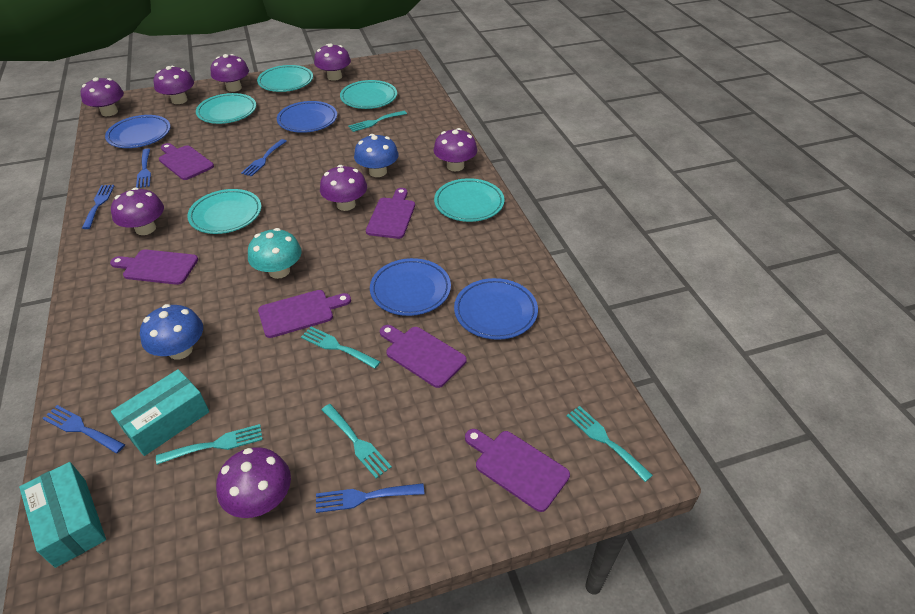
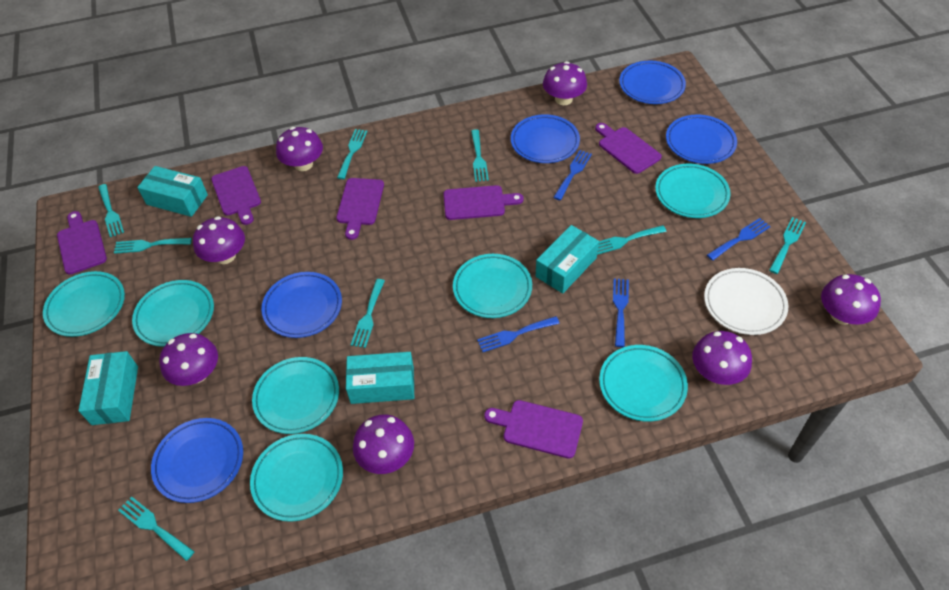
blue fork: 5 -> 4
blue mushroom: 2 -> 0
blue plate: 4 -> 5
purple mushroom: 8 -> 7
turquoise box: 2 -> 4
turquoise fork: 5 -> 8
turquoise mushroom: 1 -> 0
turquoise plate: 5 -> 7
white plate: 0 -> 1

